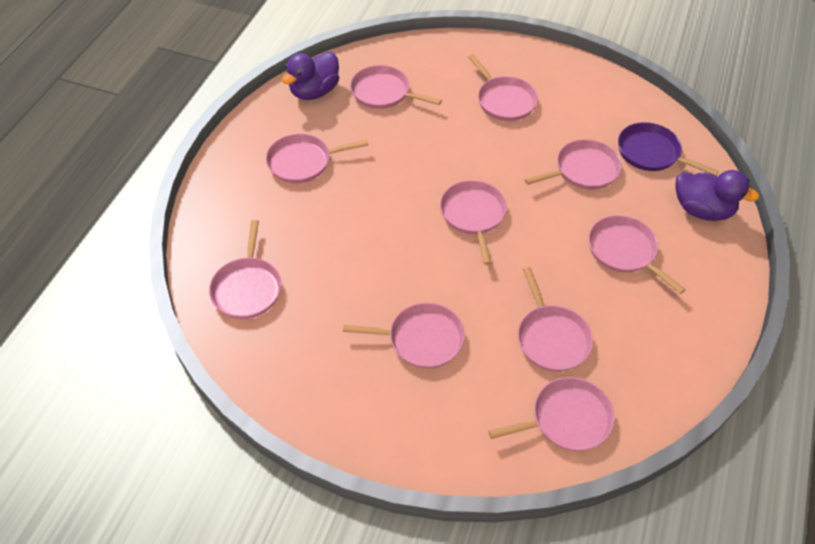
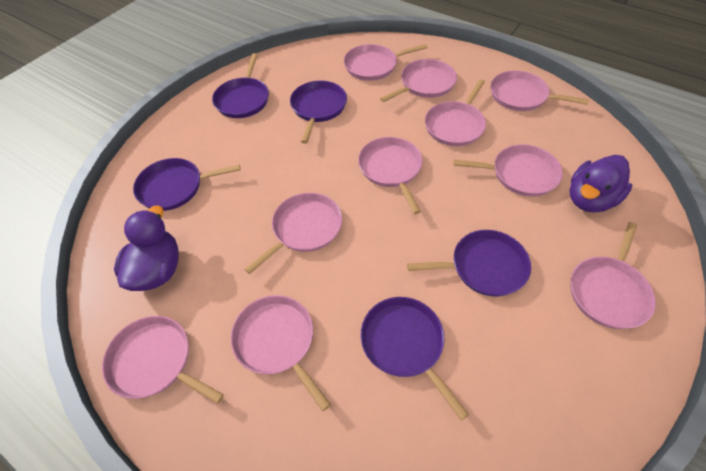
purple pan: 1 -> 5

